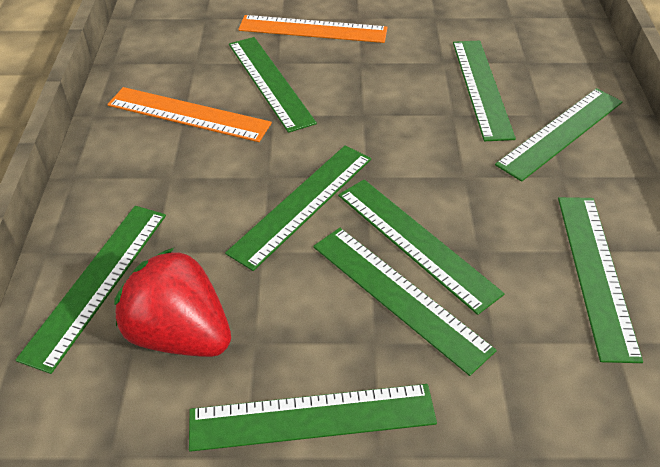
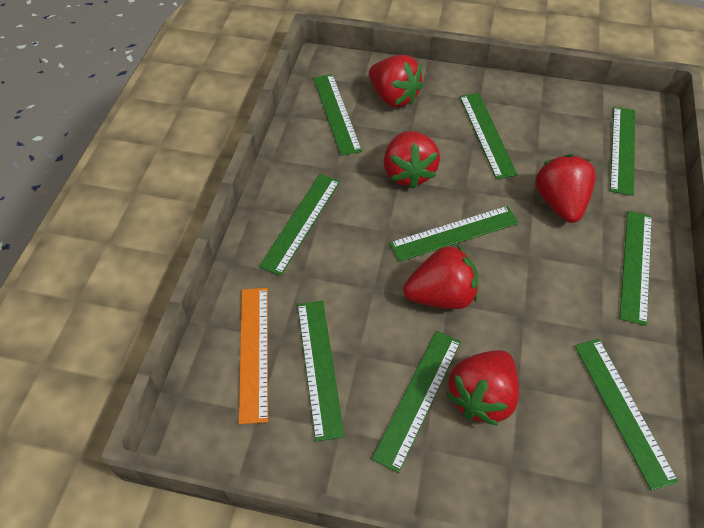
orange ruler: 2 -> 1
red strawberry: 1 -> 5

